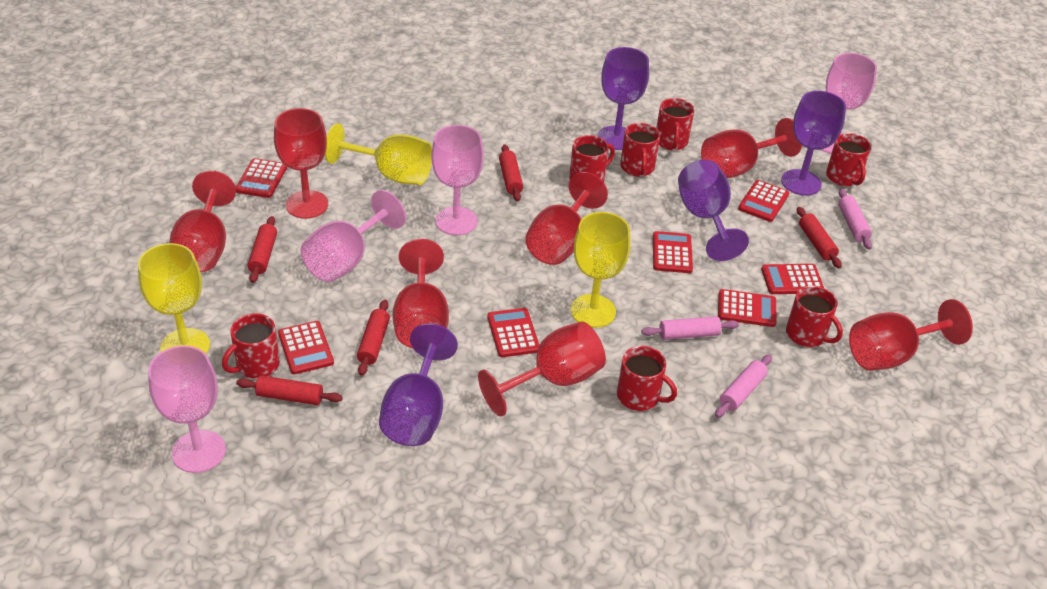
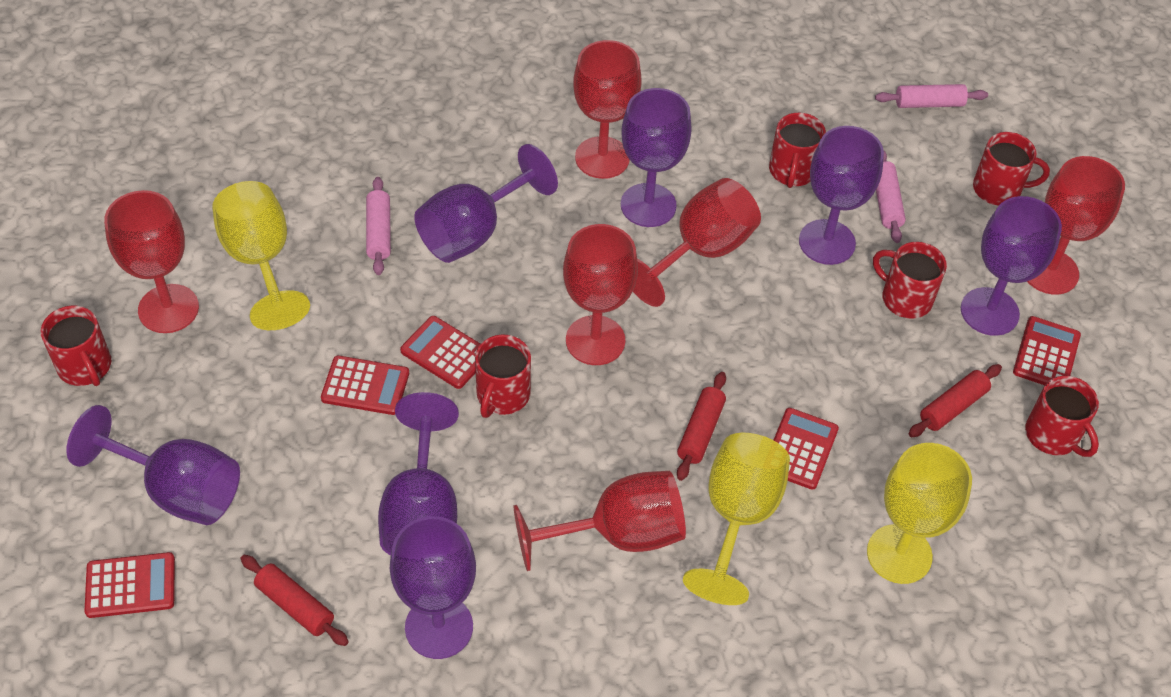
pink goblet: 4 -> 0
purple goblet: 4 -> 7
red calculator: 7 -> 5
red goblet: 7 -> 6
red mug: 7 -> 6
red rolling pin: 5 -> 3

